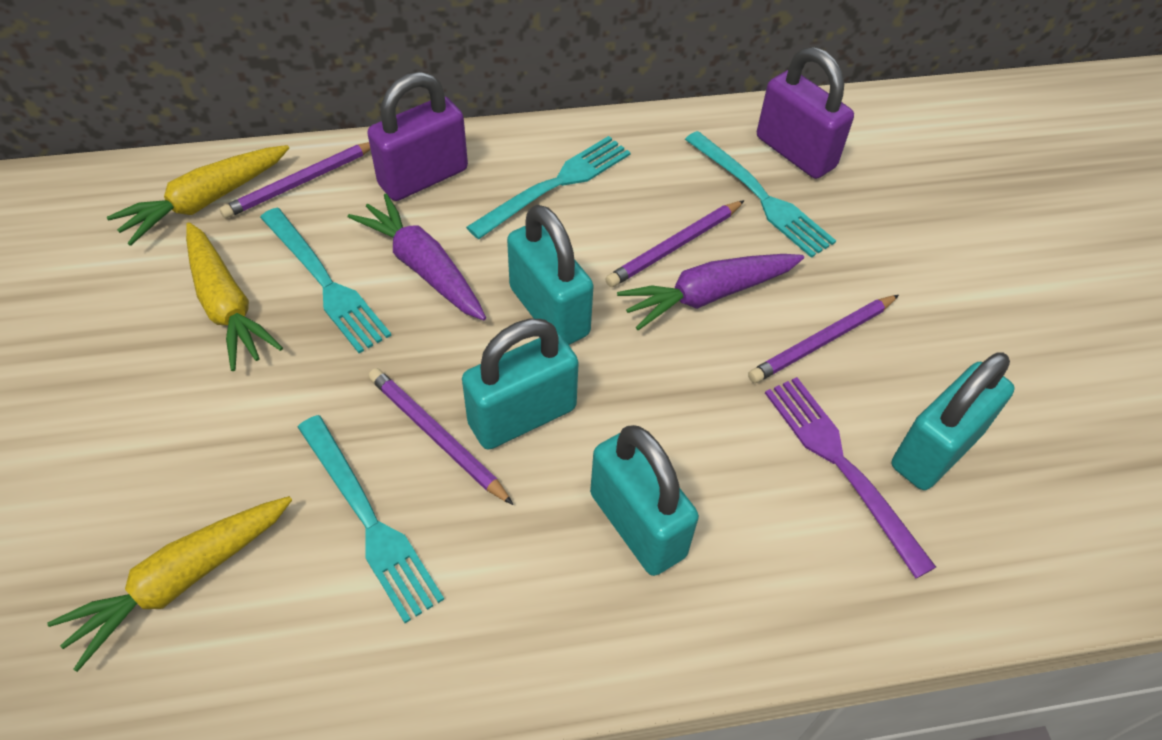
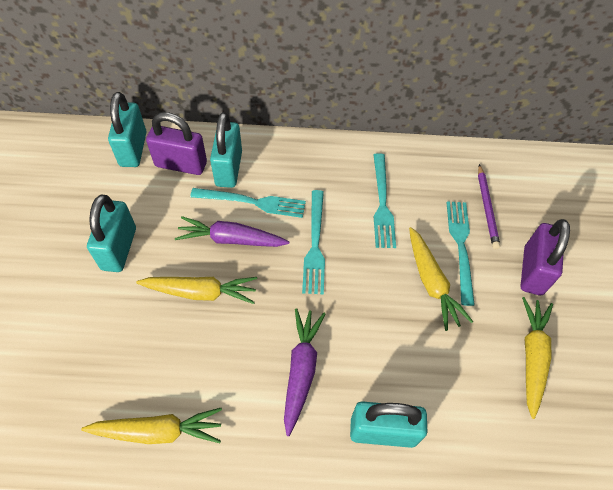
purple fork: 1 -> 0
purple pencil: 4 -> 1
yellow carrot: 3 -> 4

